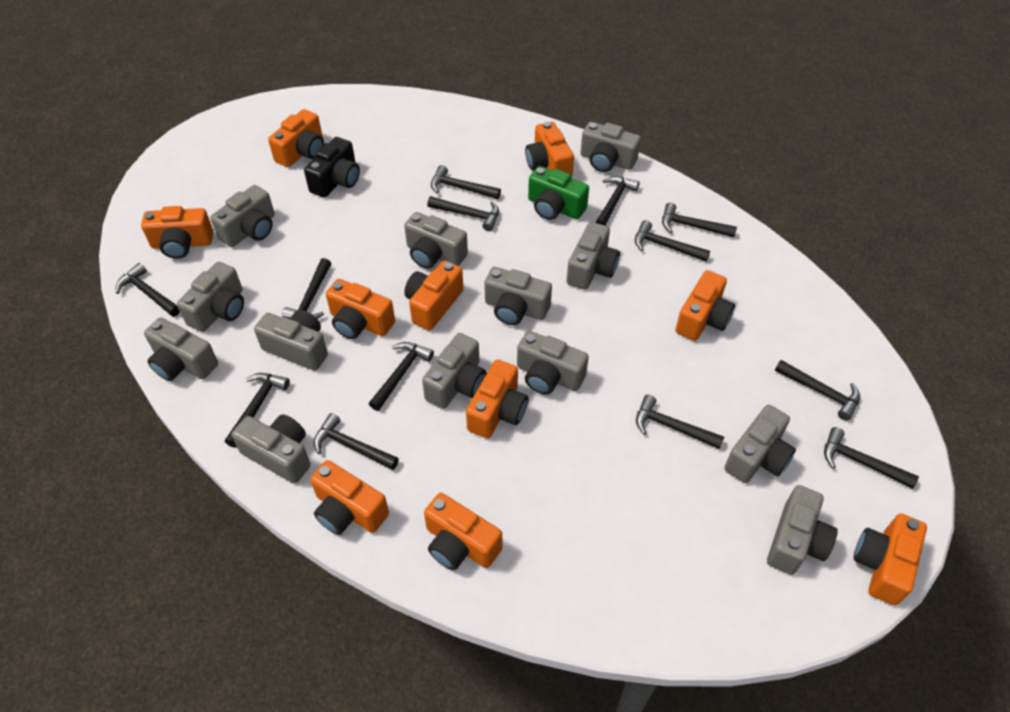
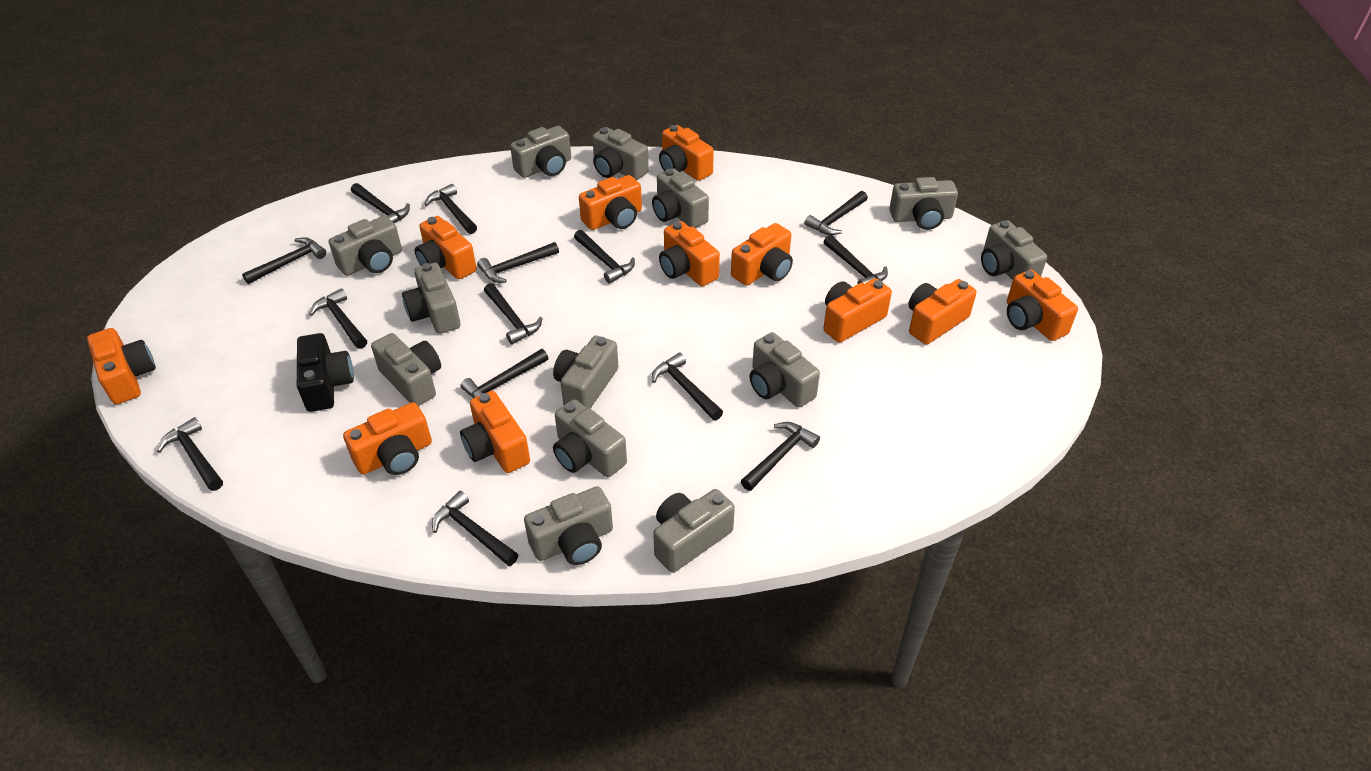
black hammer: 13 -> 14
green camera: 1 -> 0
orange camera: 10 -> 11

